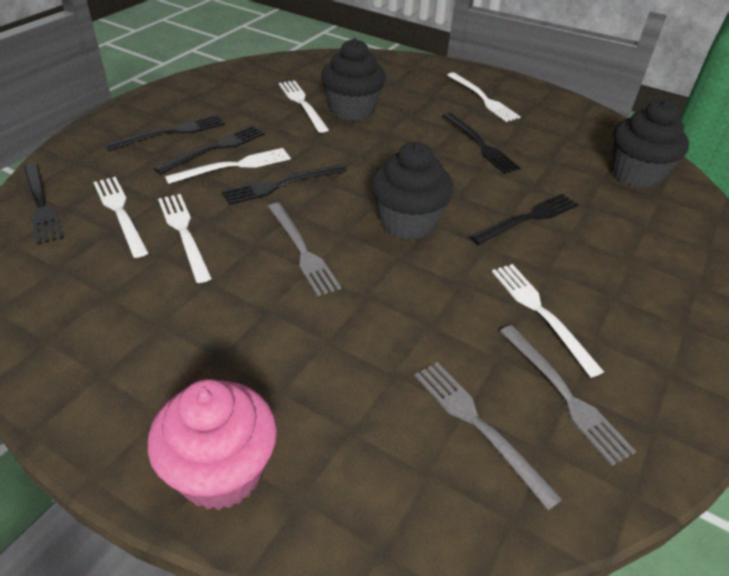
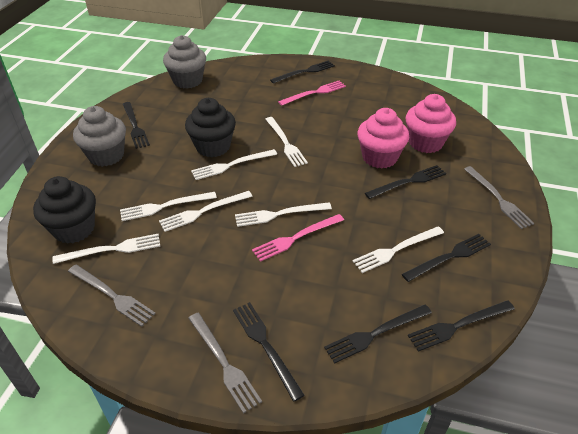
black cupcake: 3 -> 2
black fork: 6 -> 7
grey cupcake: 0 -> 2
pink cupcake: 1 -> 2
pink fork: 0 -> 2
white fork: 6 -> 7

